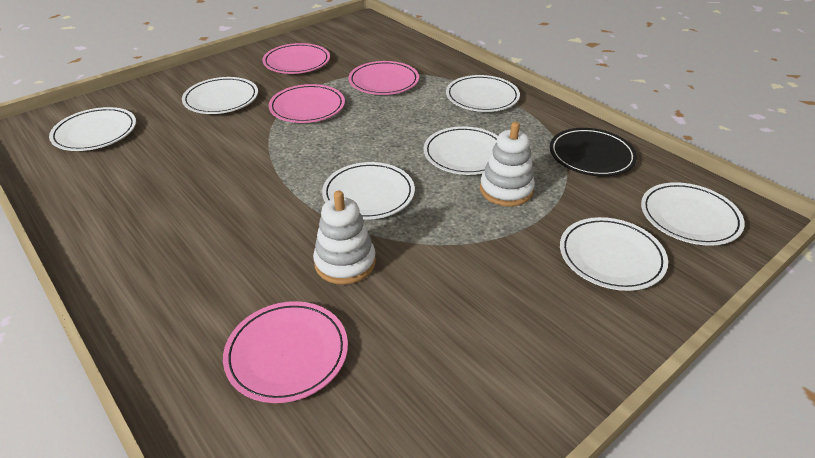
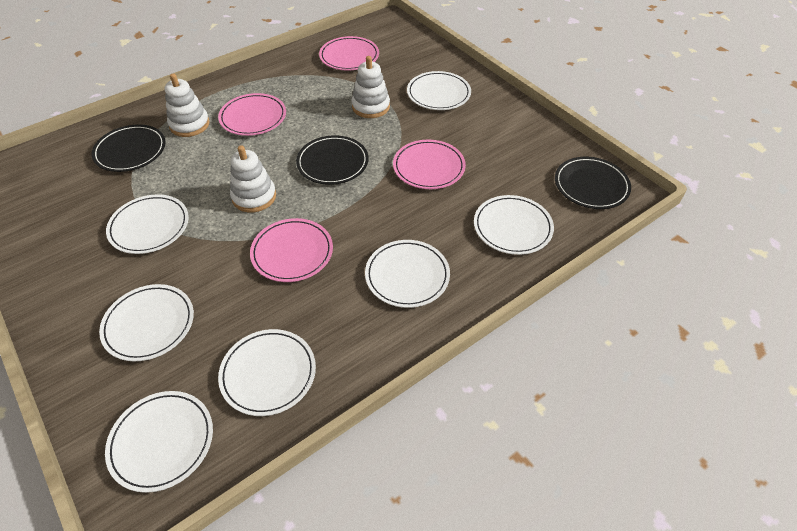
black plate: 1 -> 3
white stacking toy: 2 -> 3

